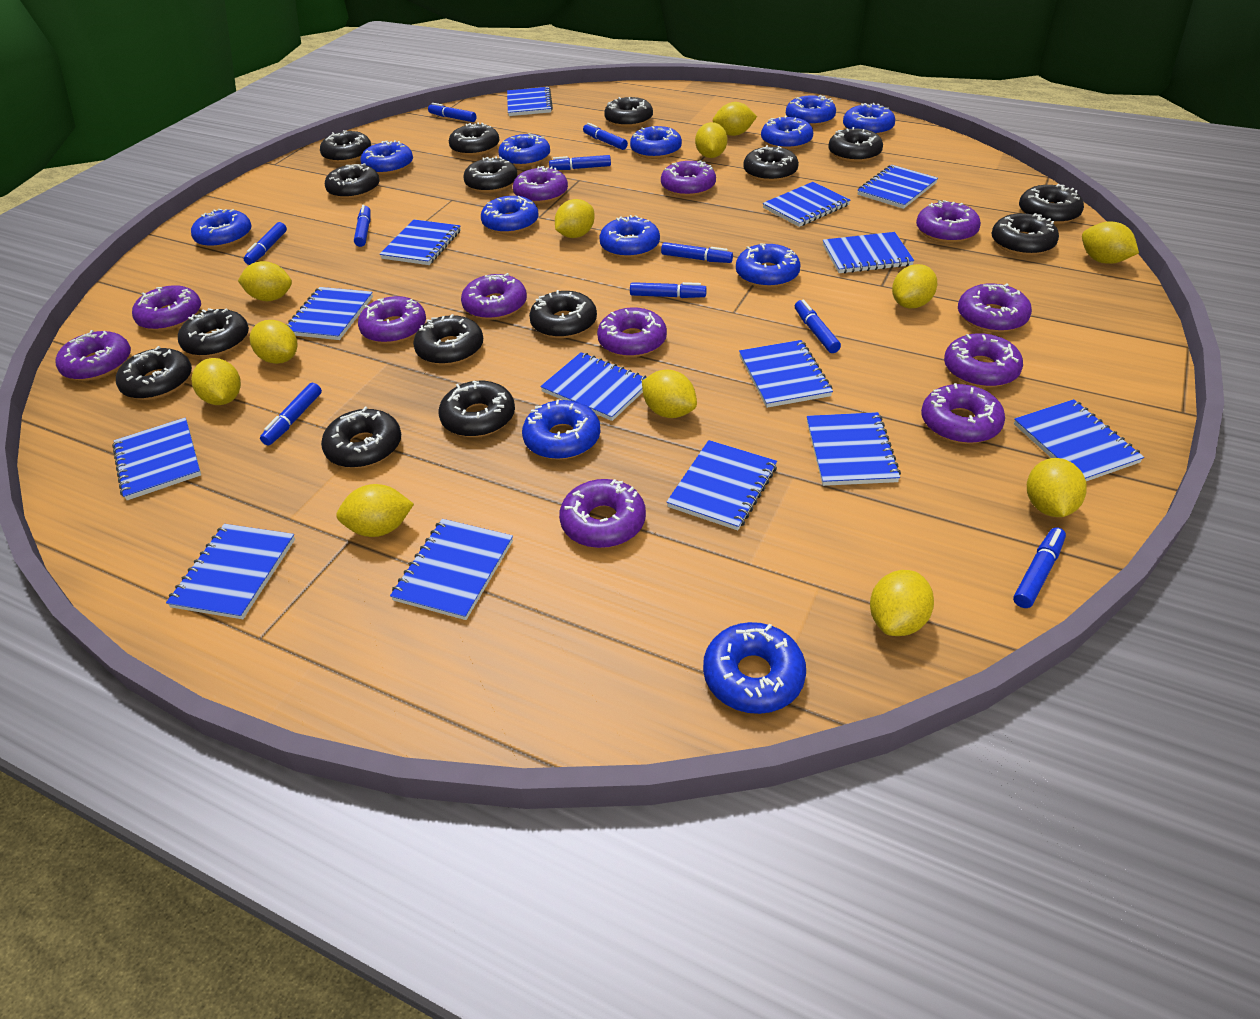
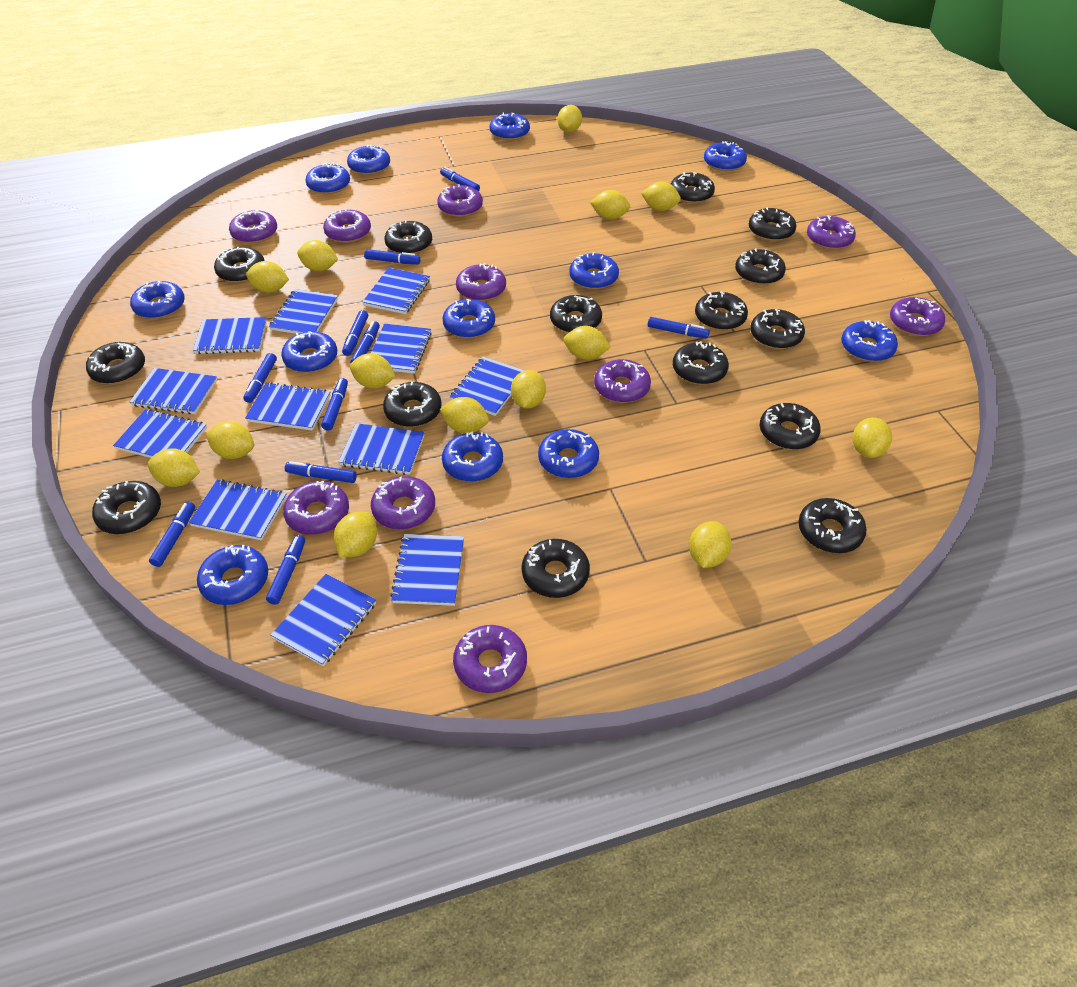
blue notebook: 14 -> 12
purple donut: 12 -> 10
yellow lemon: 12 -> 14

